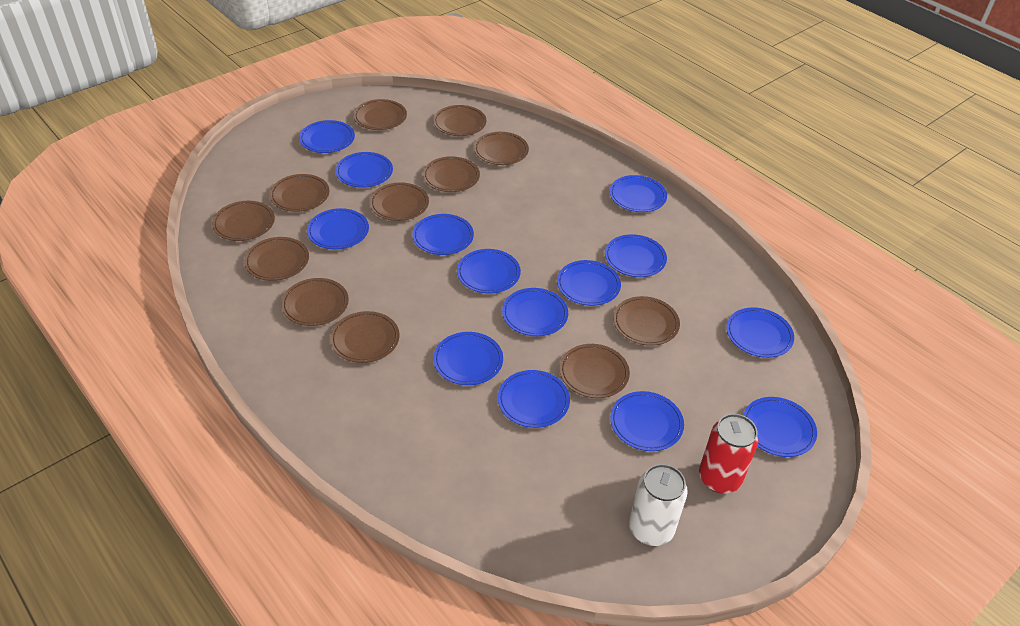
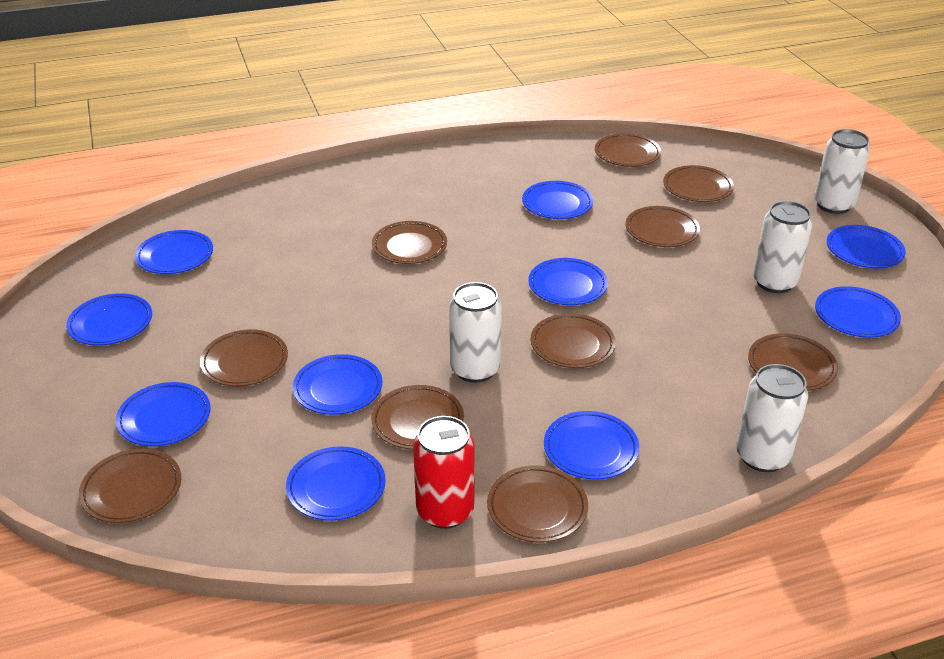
blue plate: 14 -> 10
brown plate: 12 -> 10
white can: 1 -> 4

